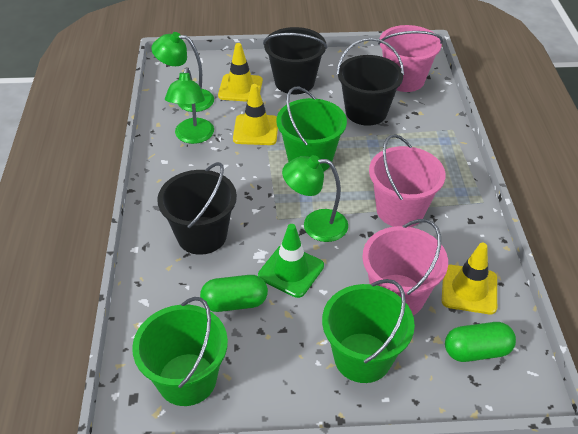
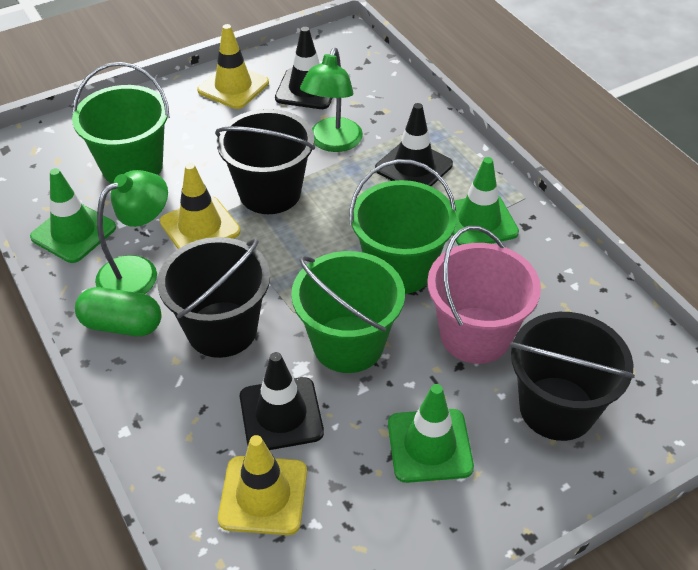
black traffic cone: 0 -> 3
green capsule: 2 -> 1
green lamp: 3 -> 2
green traffic cone: 1 -> 3
pink bucket: 3 -> 1

